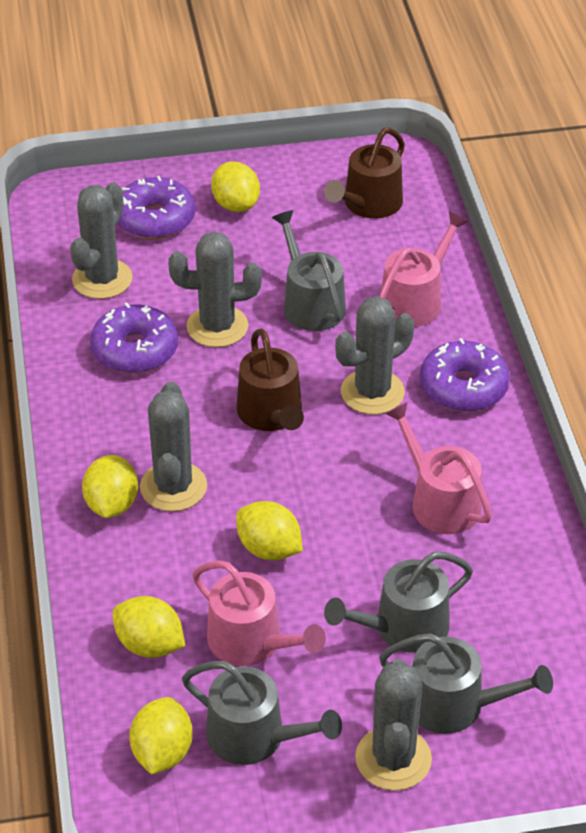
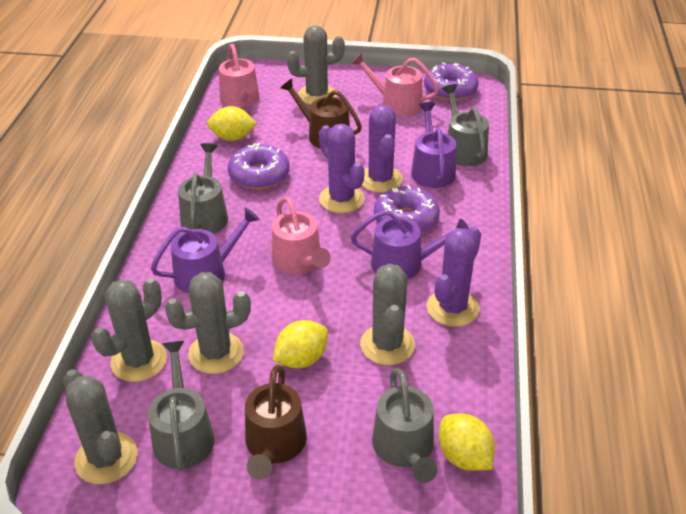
purple cactus: 0 -> 3
purple watering can: 0 -> 3
yellow lemon: 5 -> 3

